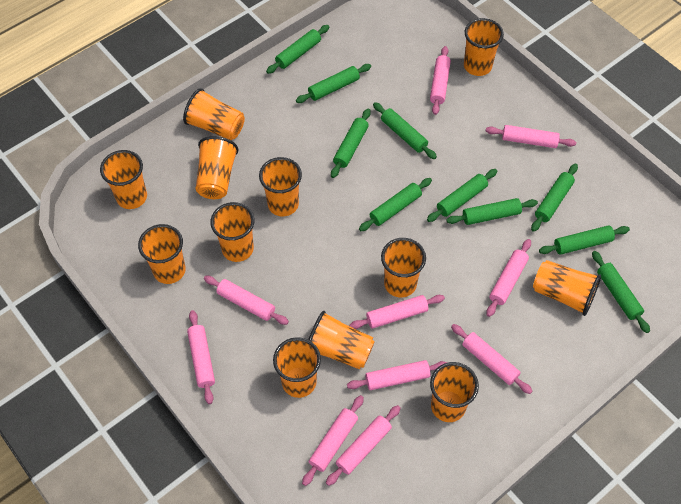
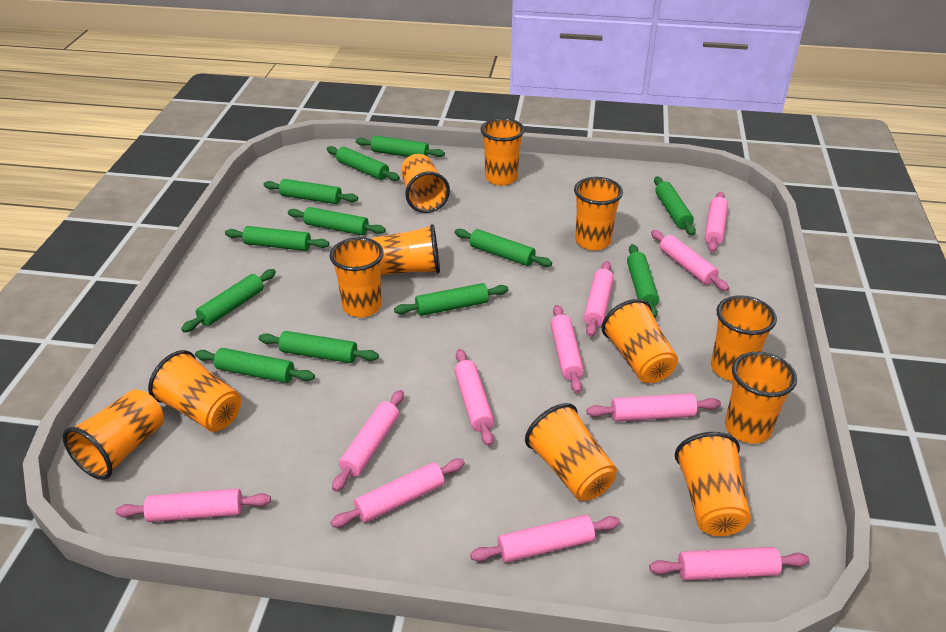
green rolling pin: 10 -> 12
pink rolling pin: 10 -> 11

